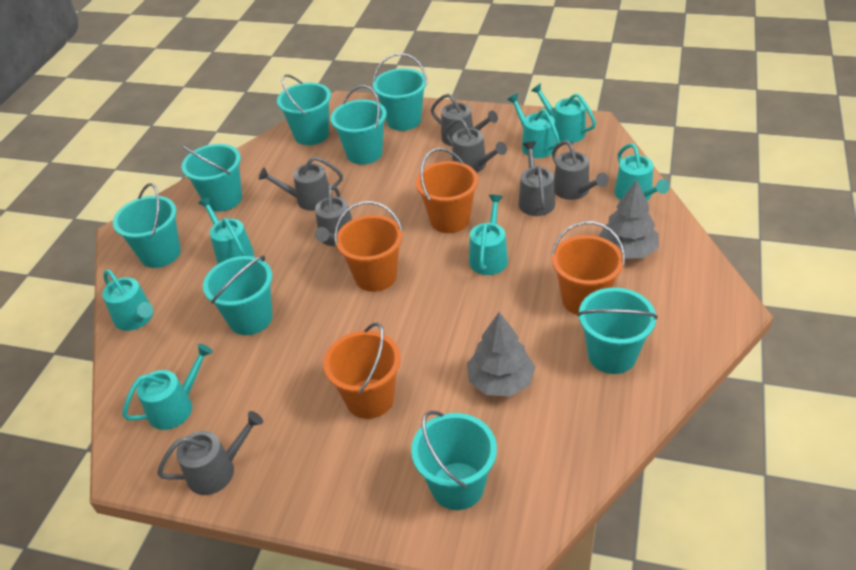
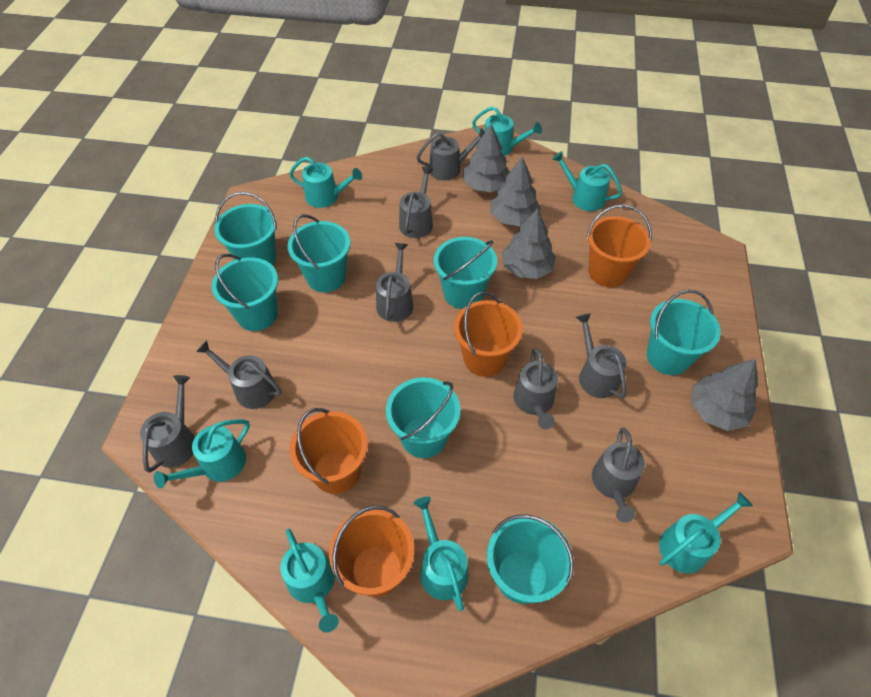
grey tree: 2 -> 4
grey watering can: 7 -> 8
turquoise bucket: 8 -> 7

